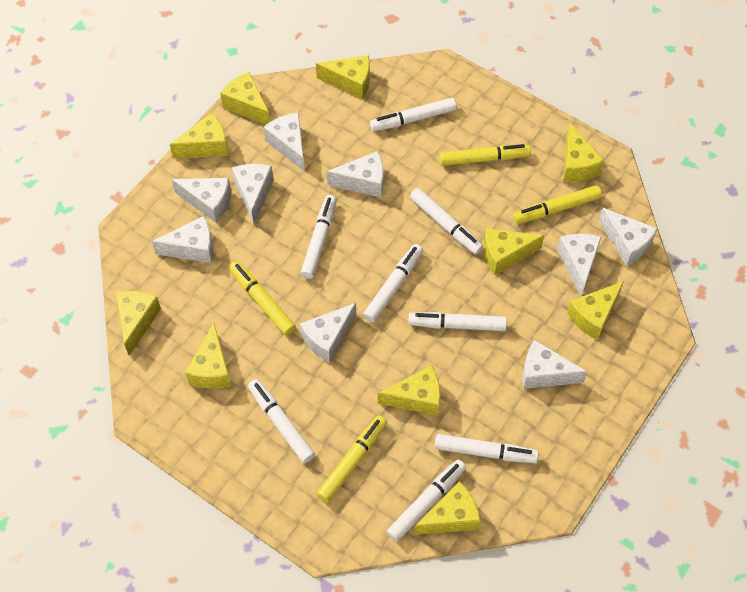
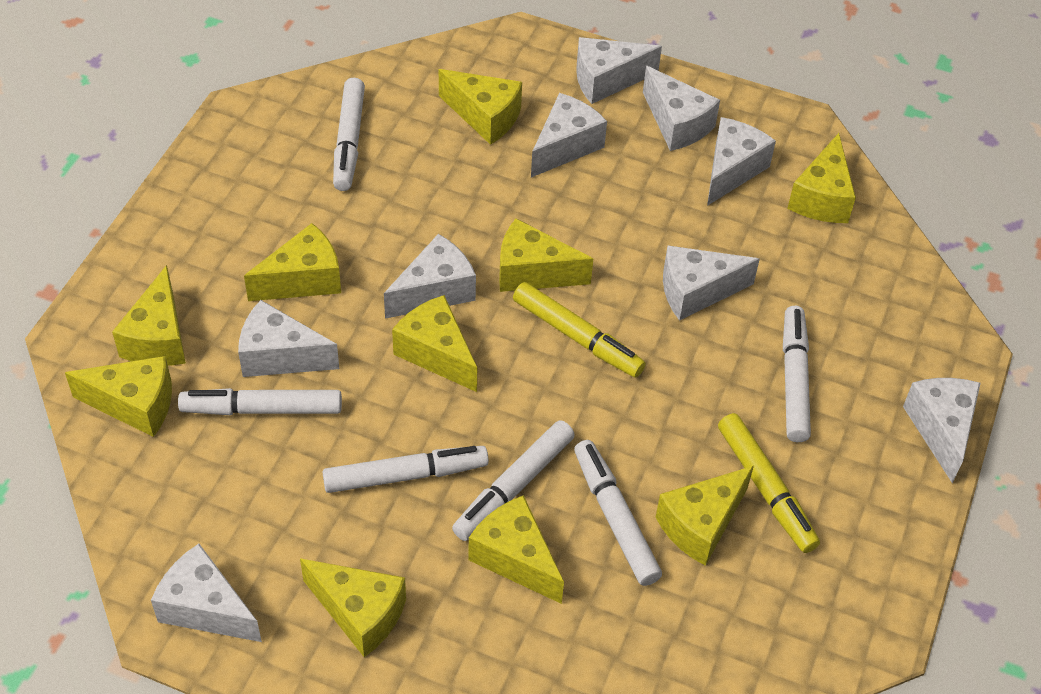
white marker: 8 -> 6
yellow marker: 4 -> 2

